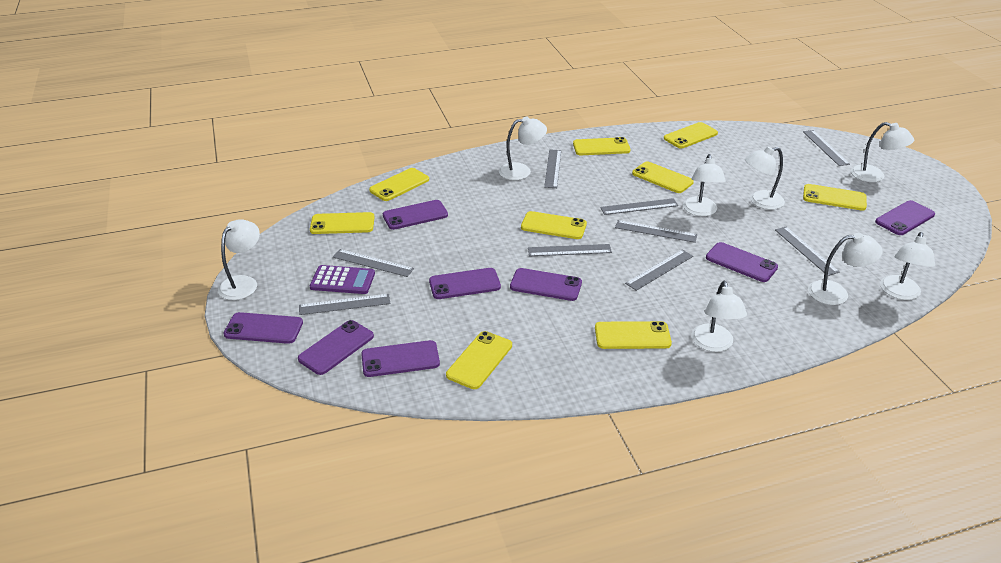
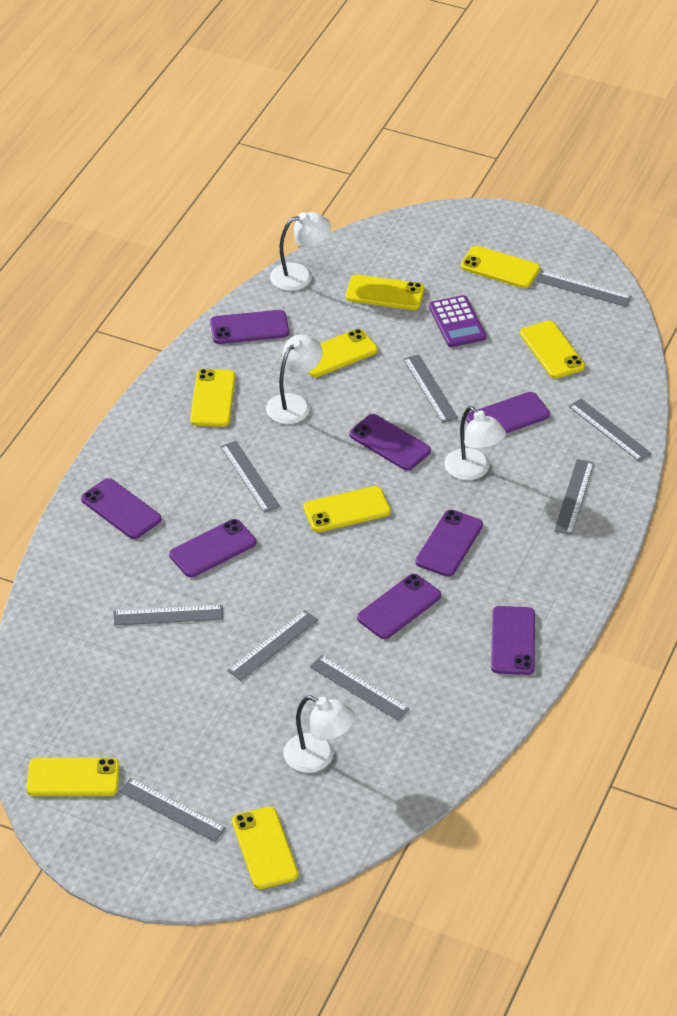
white lamp: 8 -> 4
yellow phone: 9 -> 8

